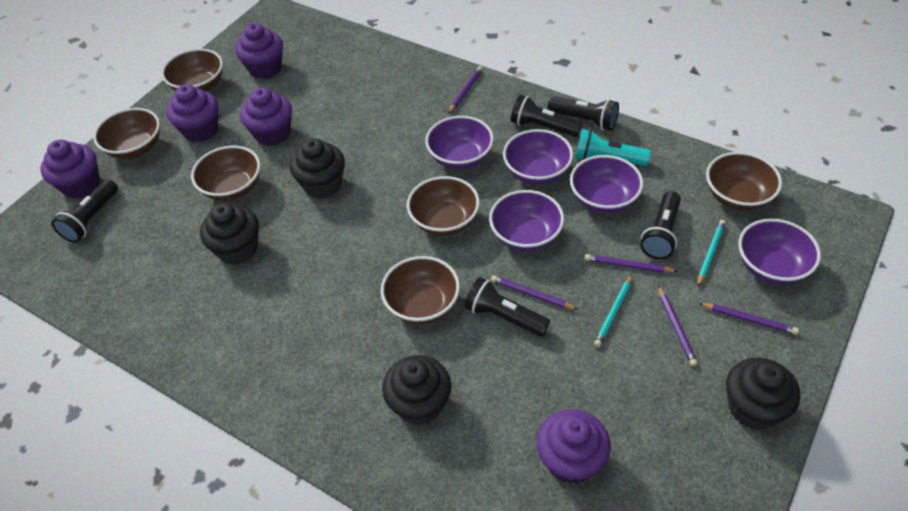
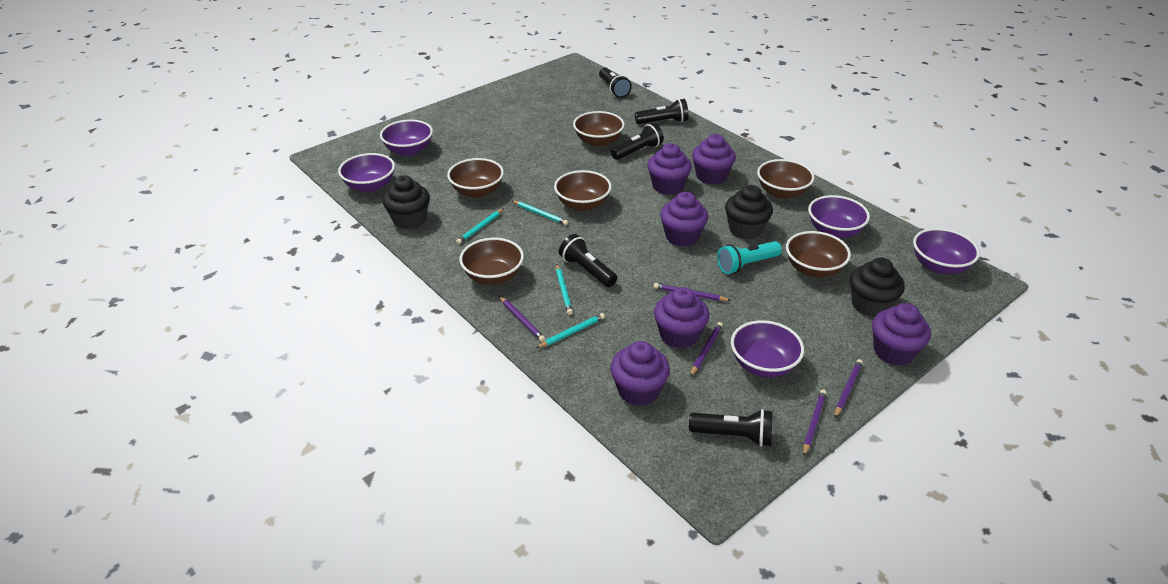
black cupcake: 4 -> 3
purple cupcake: 5 -> 6
turquoise pencil: 2 -> 4

